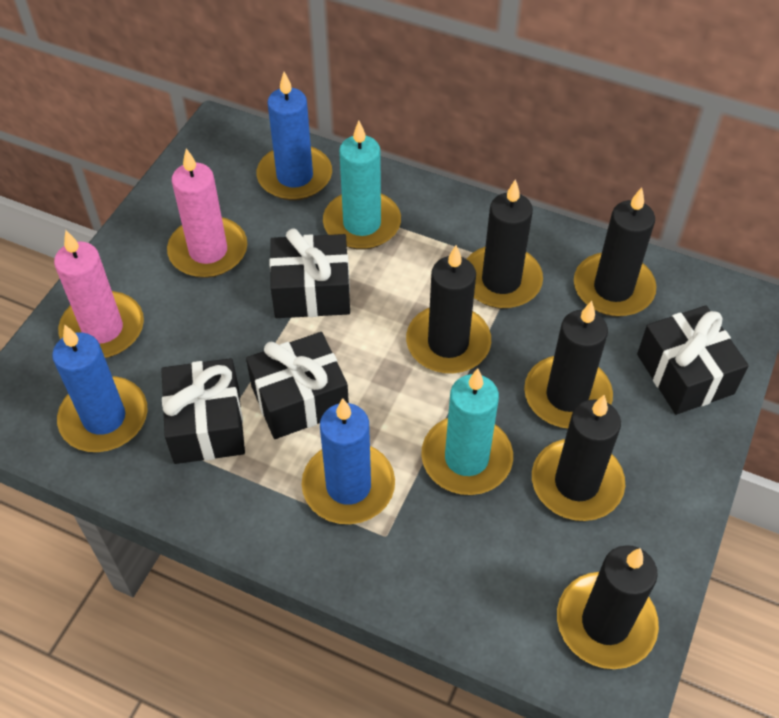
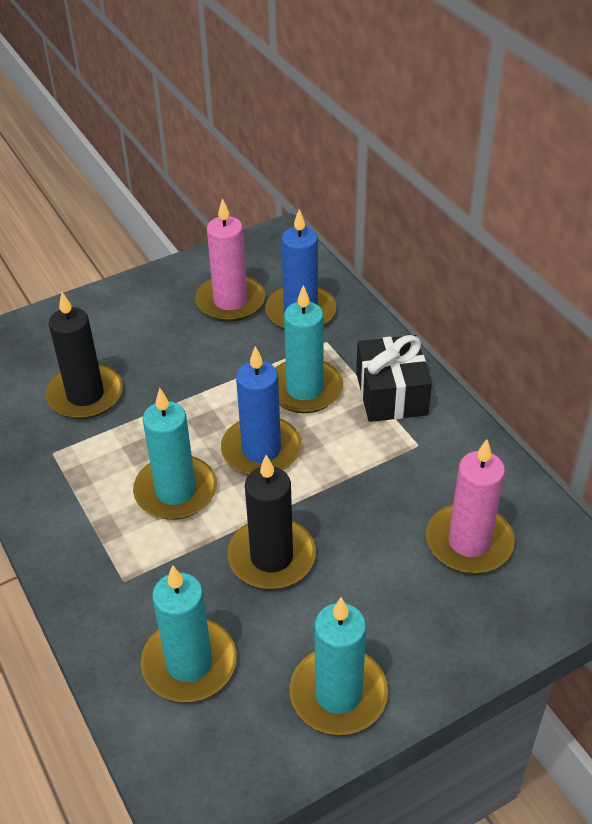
black candle: 6 -> 2
black gift: 4 -> 1
blue candle: 3 -> 2
turquoise candle: 2 -> 4

